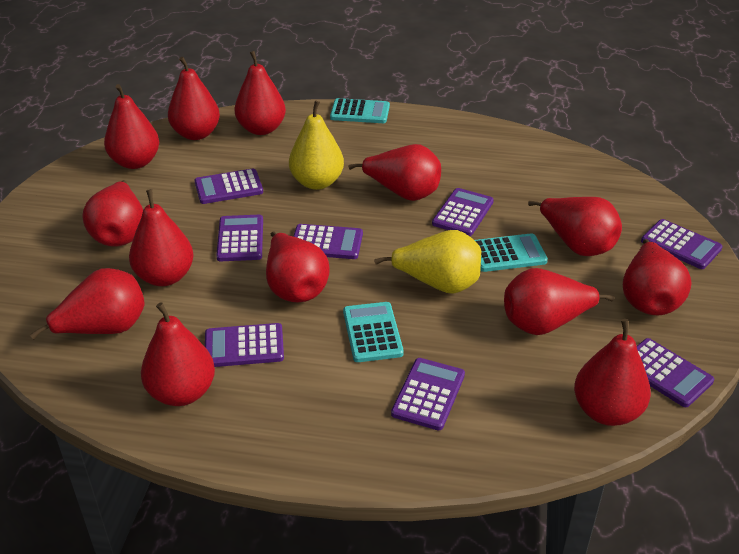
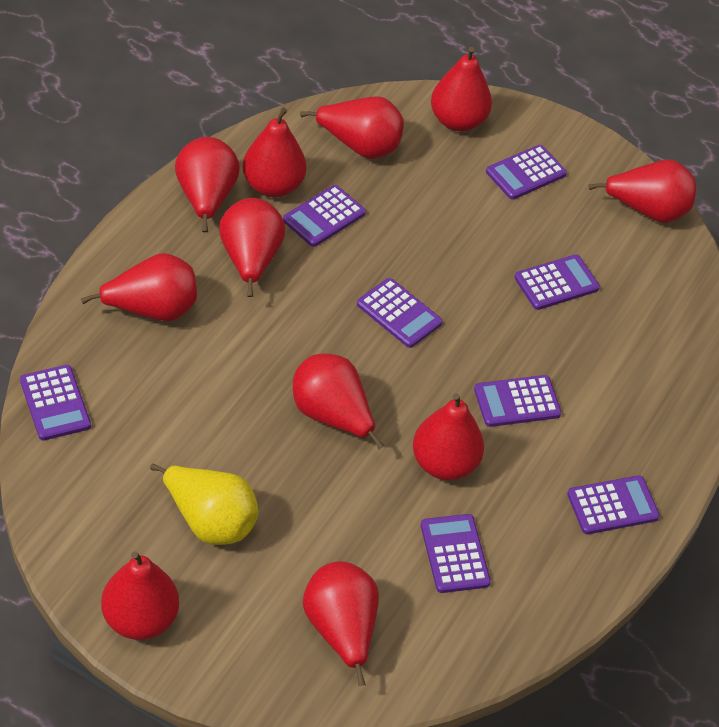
red pear: 13 -> 11
turquoise calculator: 3 -> 0
yellow pear: 2 -> 1

